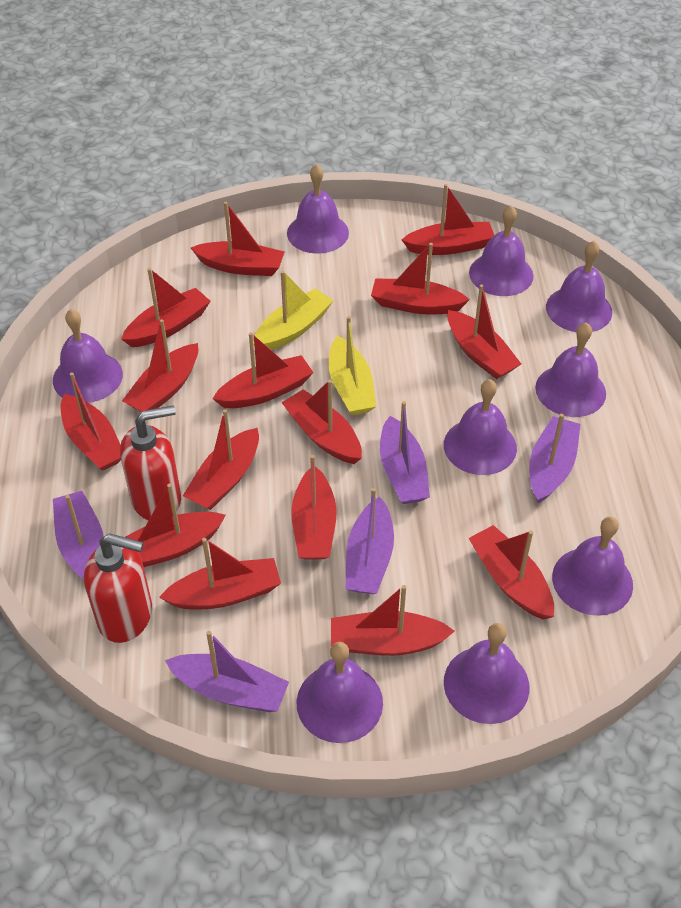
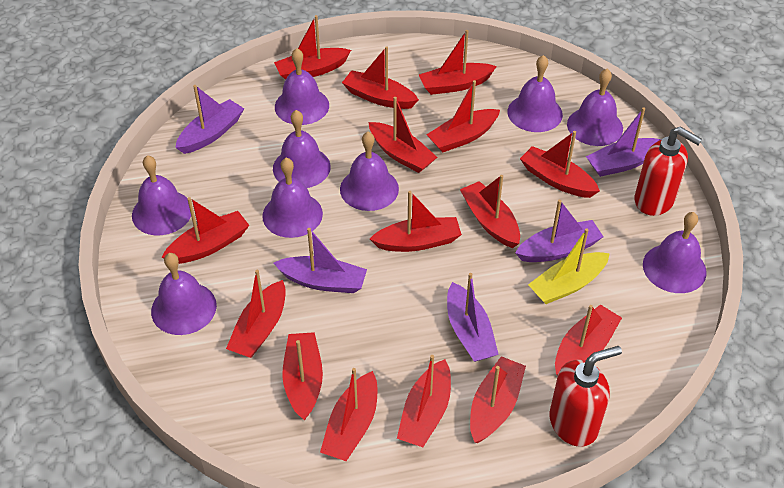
yellow boat: 2 -> 1

